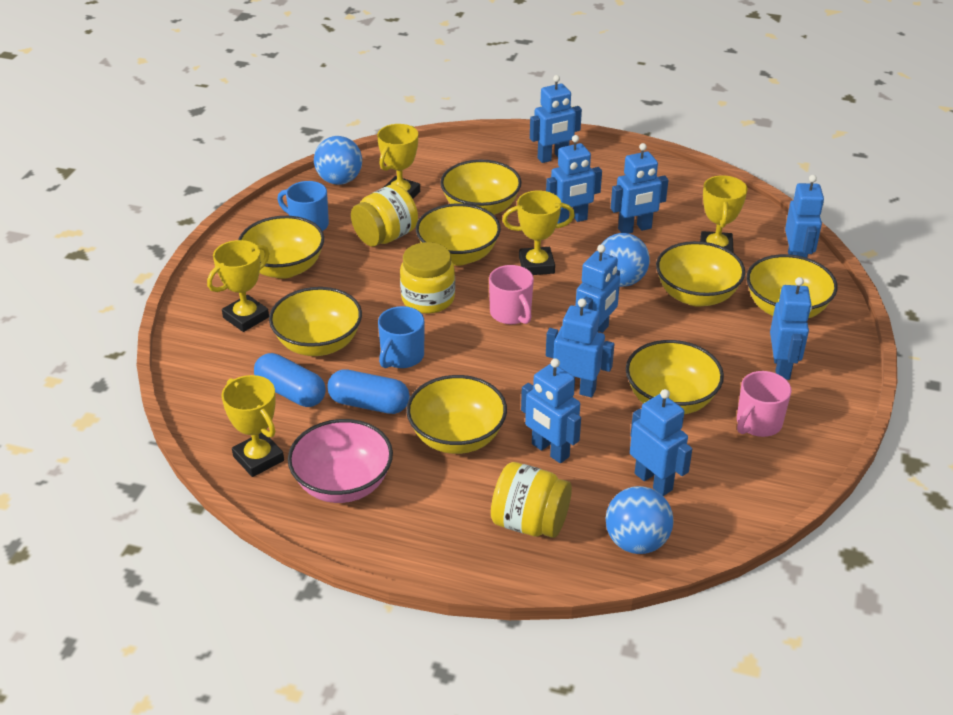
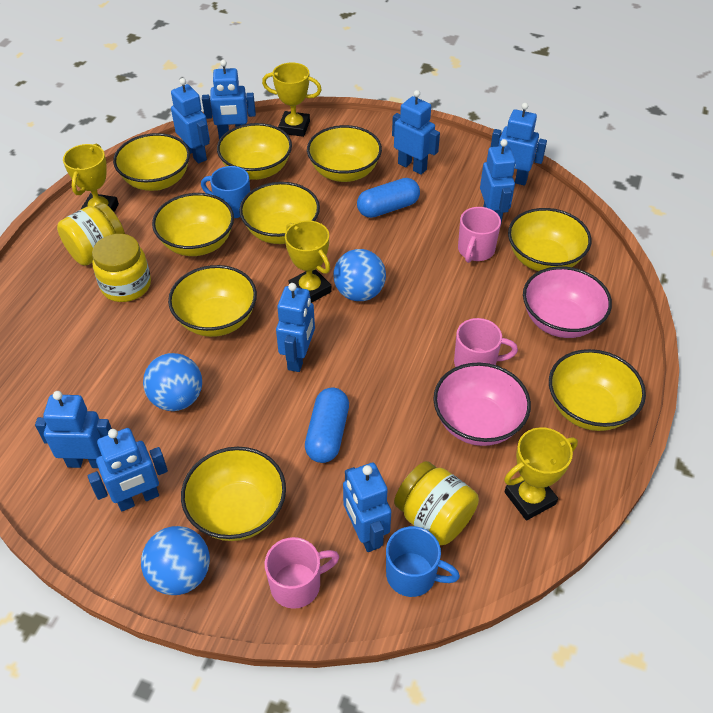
pink bowl: 1 -> 2
pink mug: 2 -> 3
yellow bowl: 8 -> 9
yellow trophy: 5 -> 4

